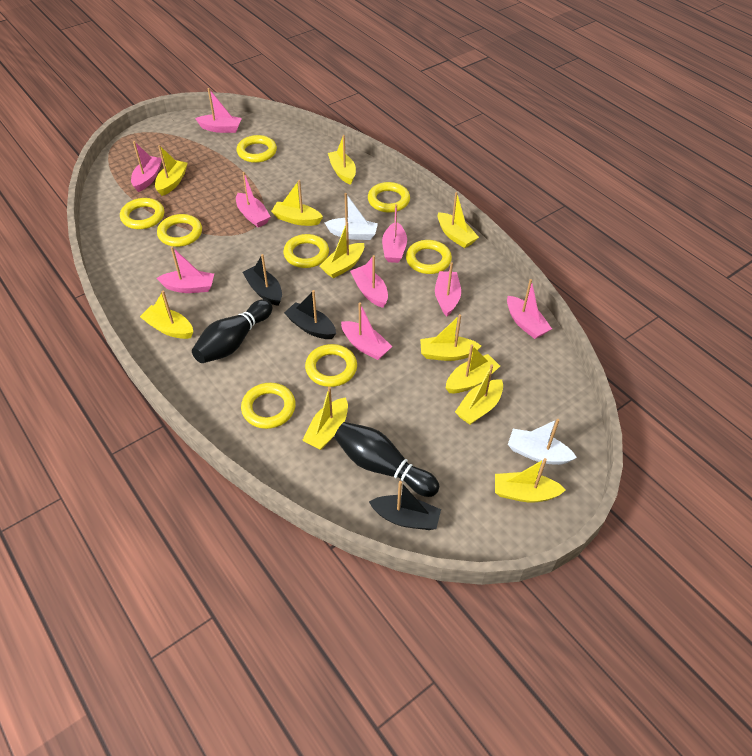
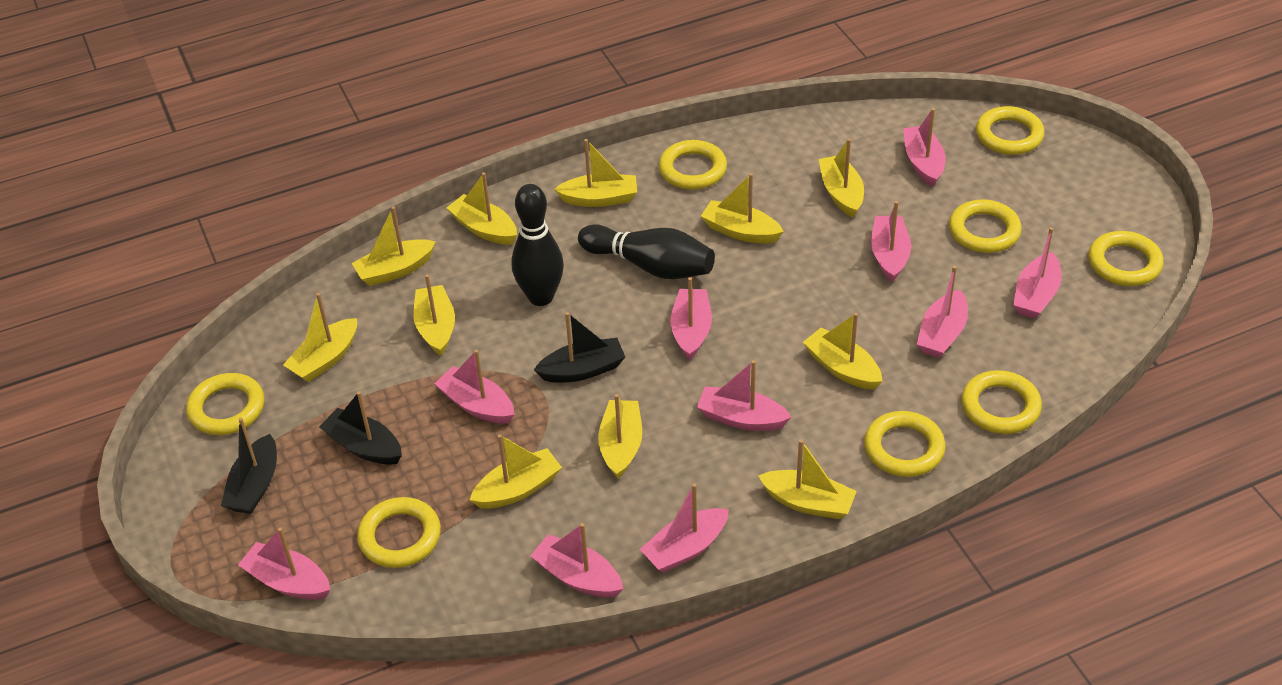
pink boat: 9 -> 10
white boat: 2 -> 0

